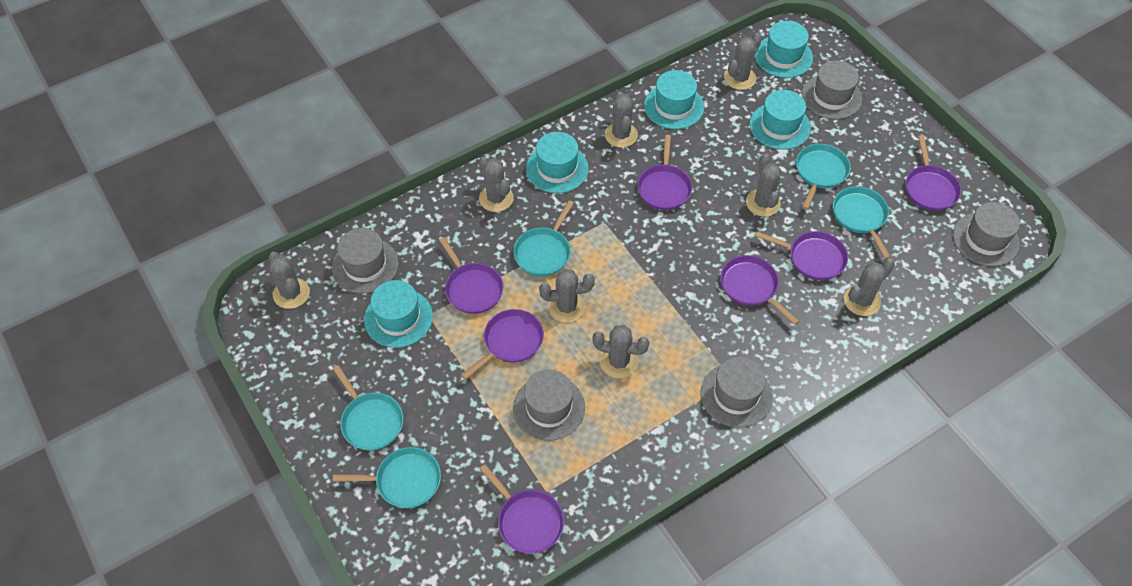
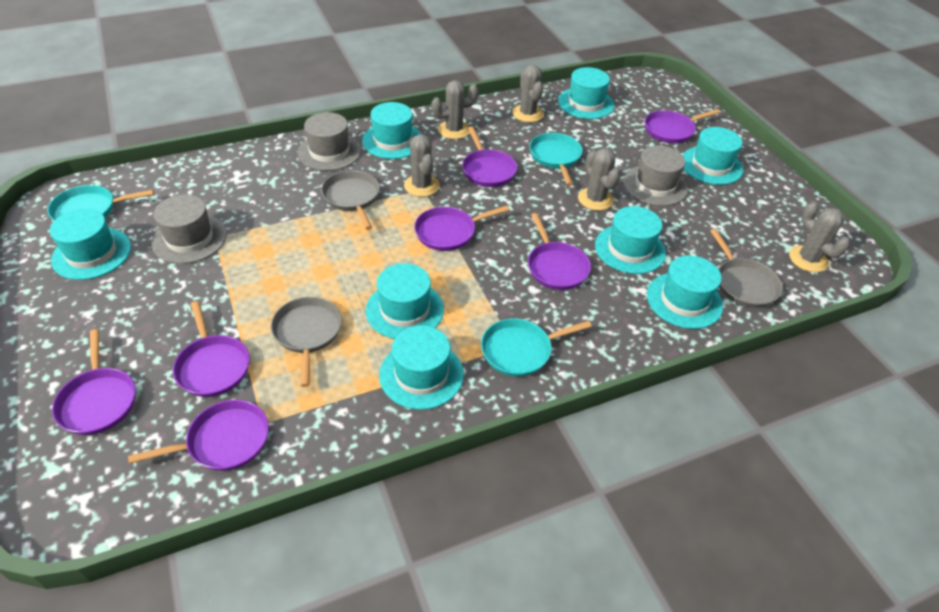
grey cactus: 8 -> 5
grey hat: 5 -> 3
grey pan: 0 -> 3
turquoise hat: 5 -> 8
turquoise pan: 5 -> 3

